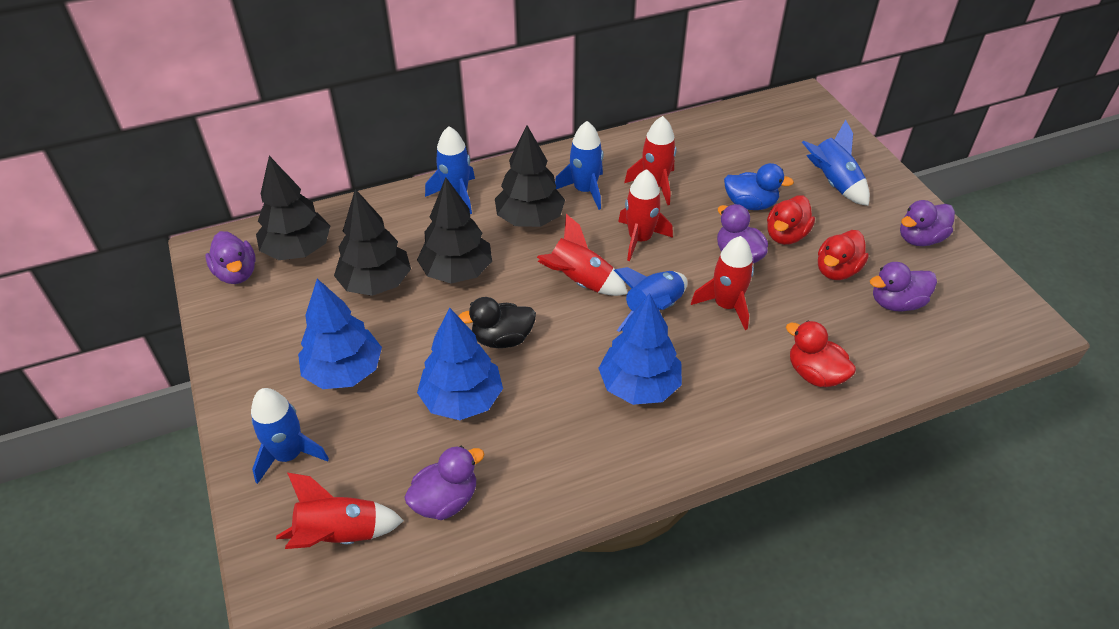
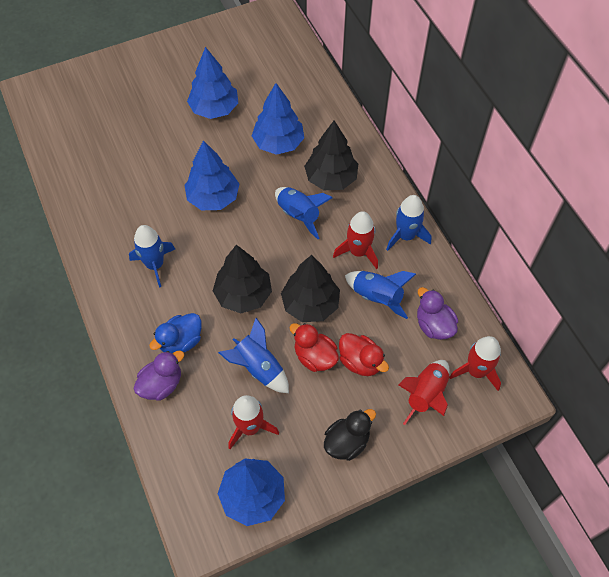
black tree: 4 -> 3
blue tree: 3 -> 4
purple duck: 5 -> 2
red duck: 3 -> 2
red rocket: 5 -> 4

